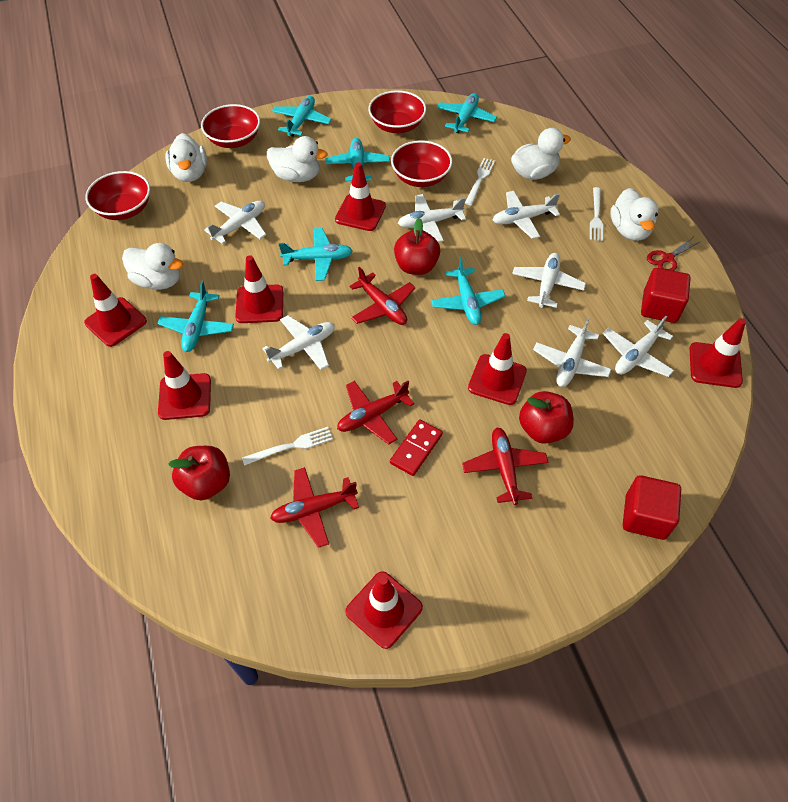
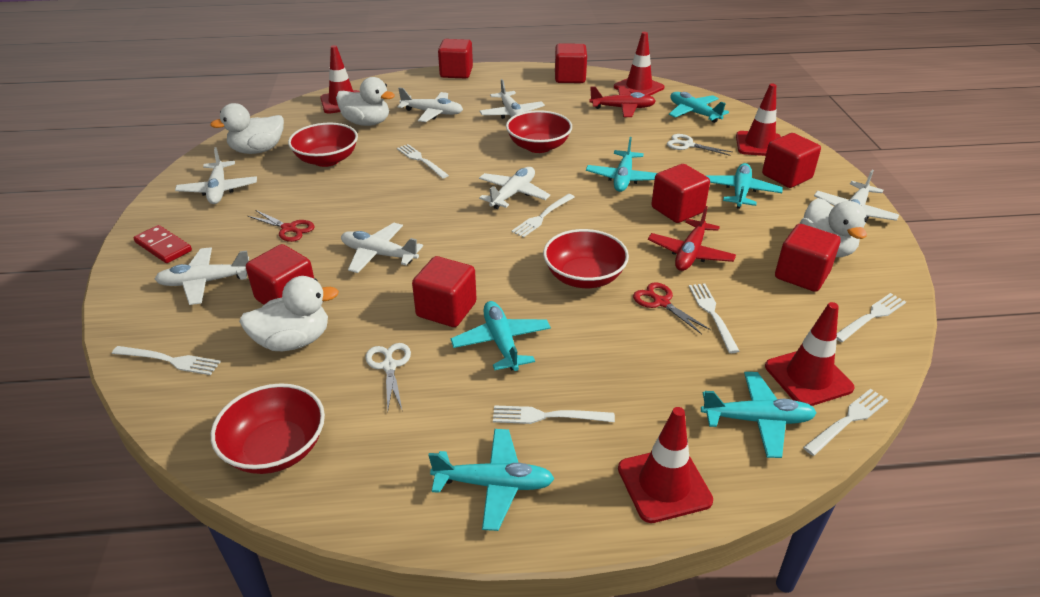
red apple: 3 -> 0
red cube: 2 -> 7
red plane: 4 -> 2
red scissors: 1 -> 2
red traffic cone: 7 -> 5
white duck: 5 -> 4
white fork: 3 -> 7
white scissors: 0 -> 2

